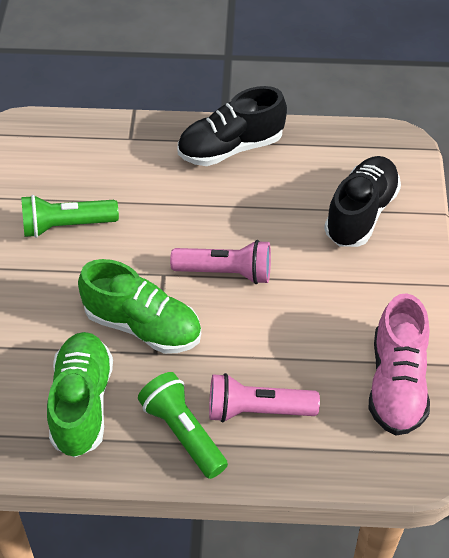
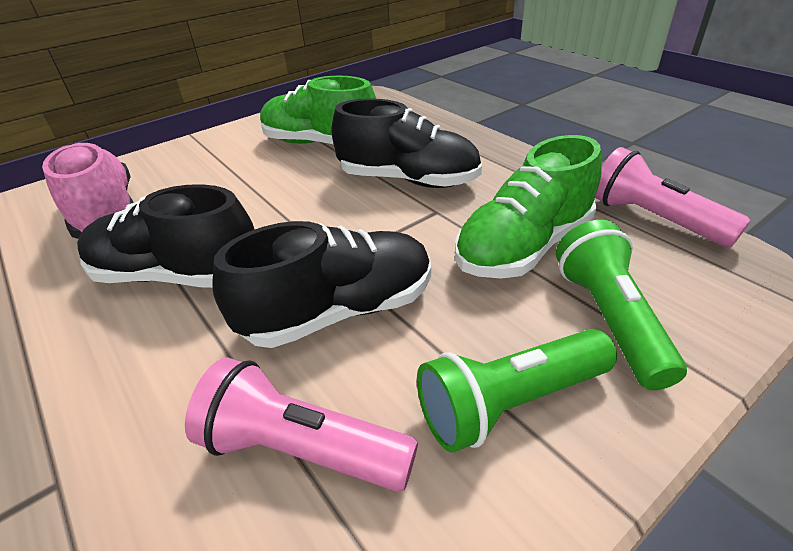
black shoe: 2 -> 3

